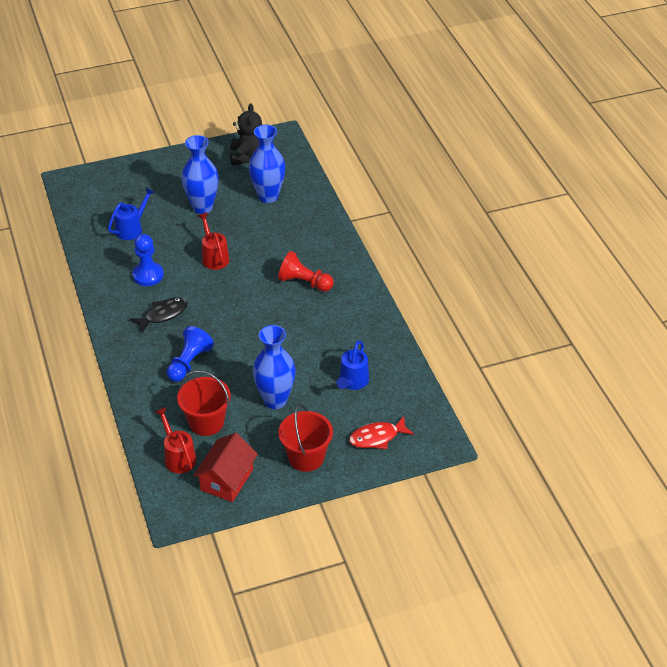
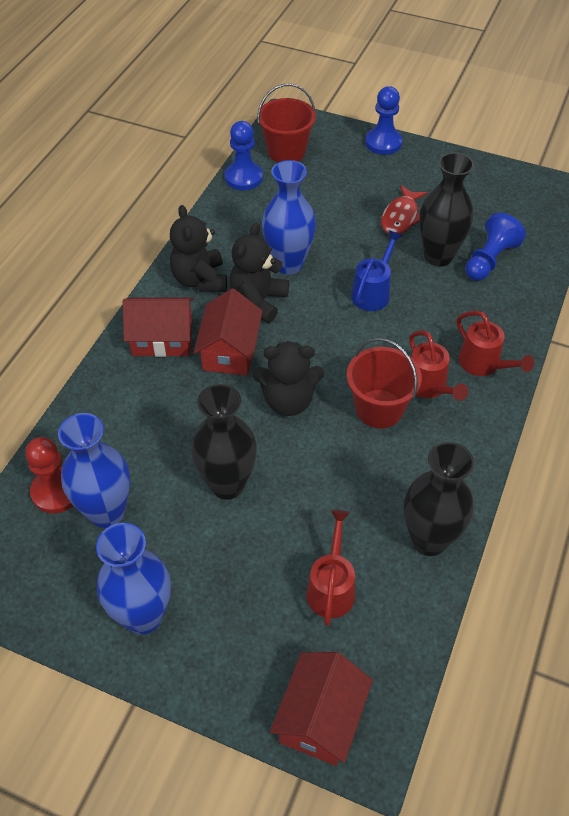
black fish: 1 -> 0
black teddy bear: 1 -> 3
black vase: 0 -> 3
blue pawn: 2 -> 3
blue watering can: 2 -> 1
red house: 1 -> 3
red watering can: 2 -> 3

